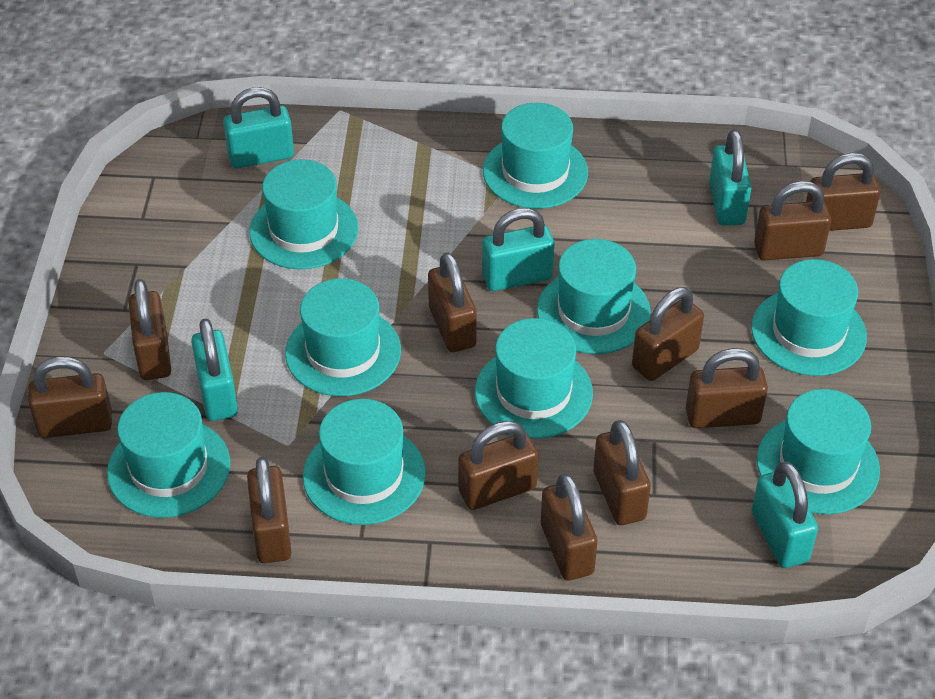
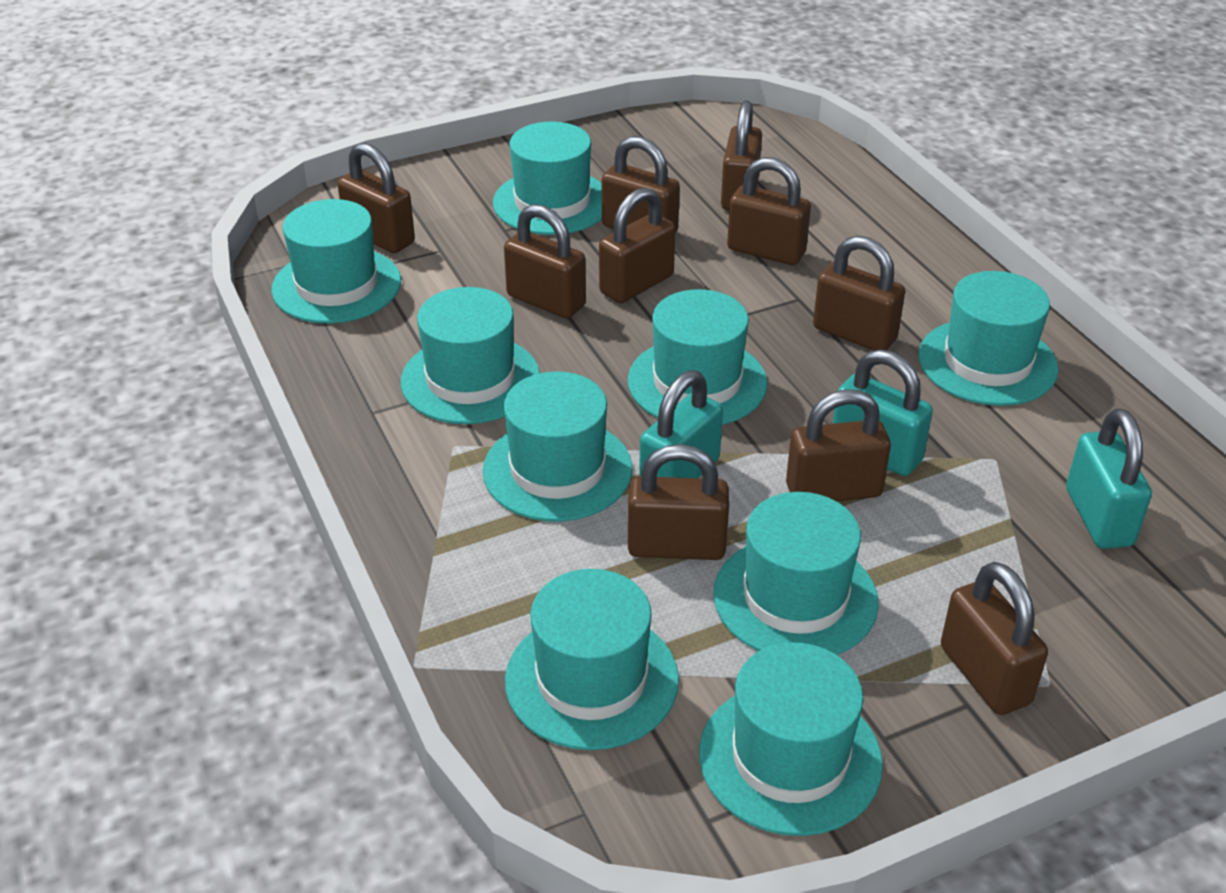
brown padlock: 11 -> 10
turquoise padlock: 5 -> 3

